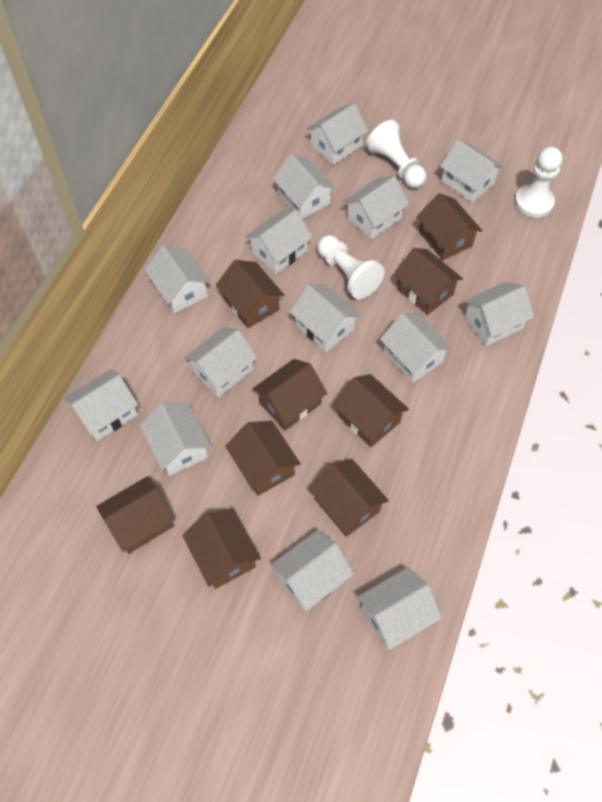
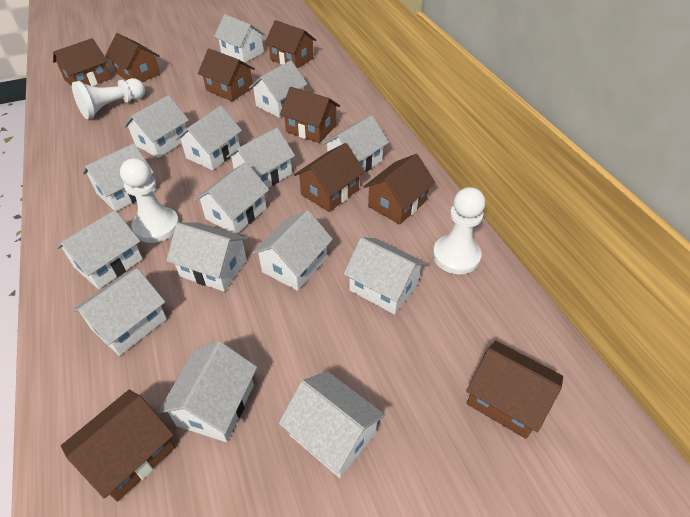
white house: 14 -> 15

